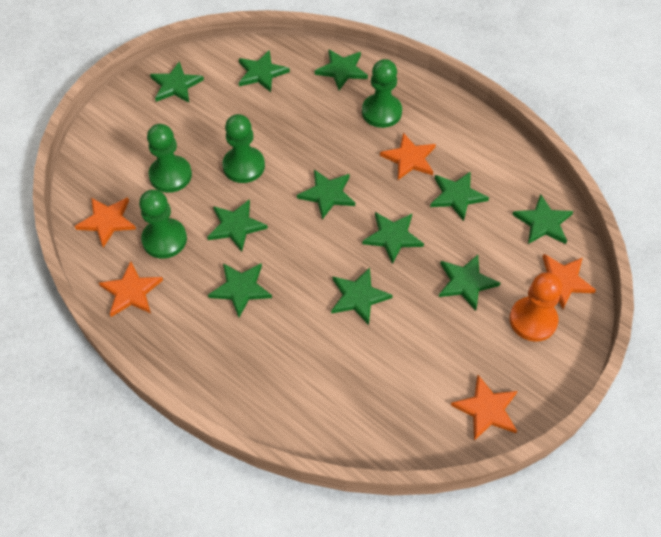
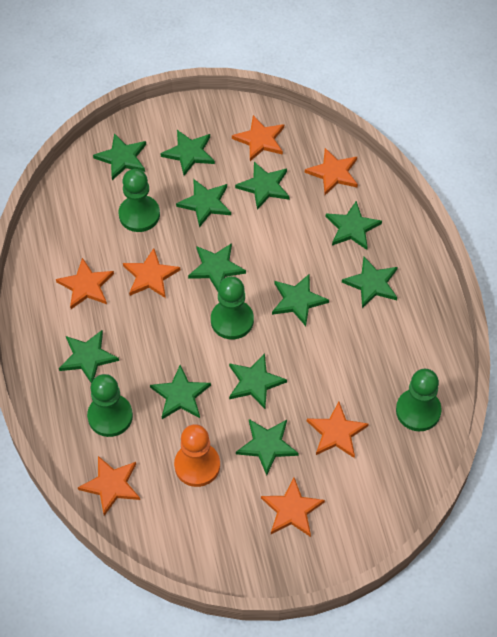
green star: 11 -> 12
orange star: 5 -> 7

